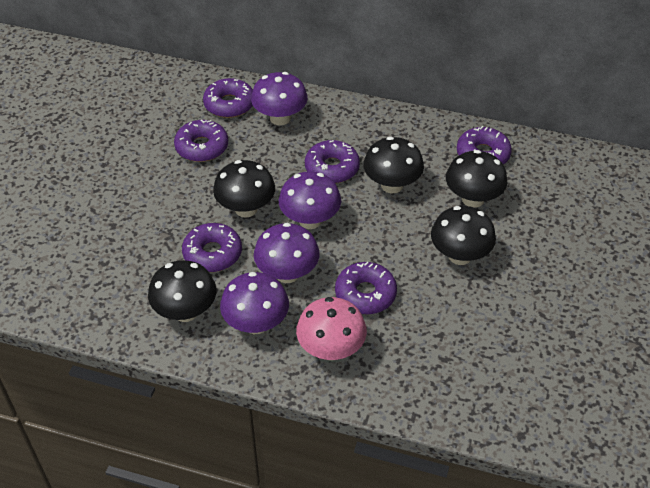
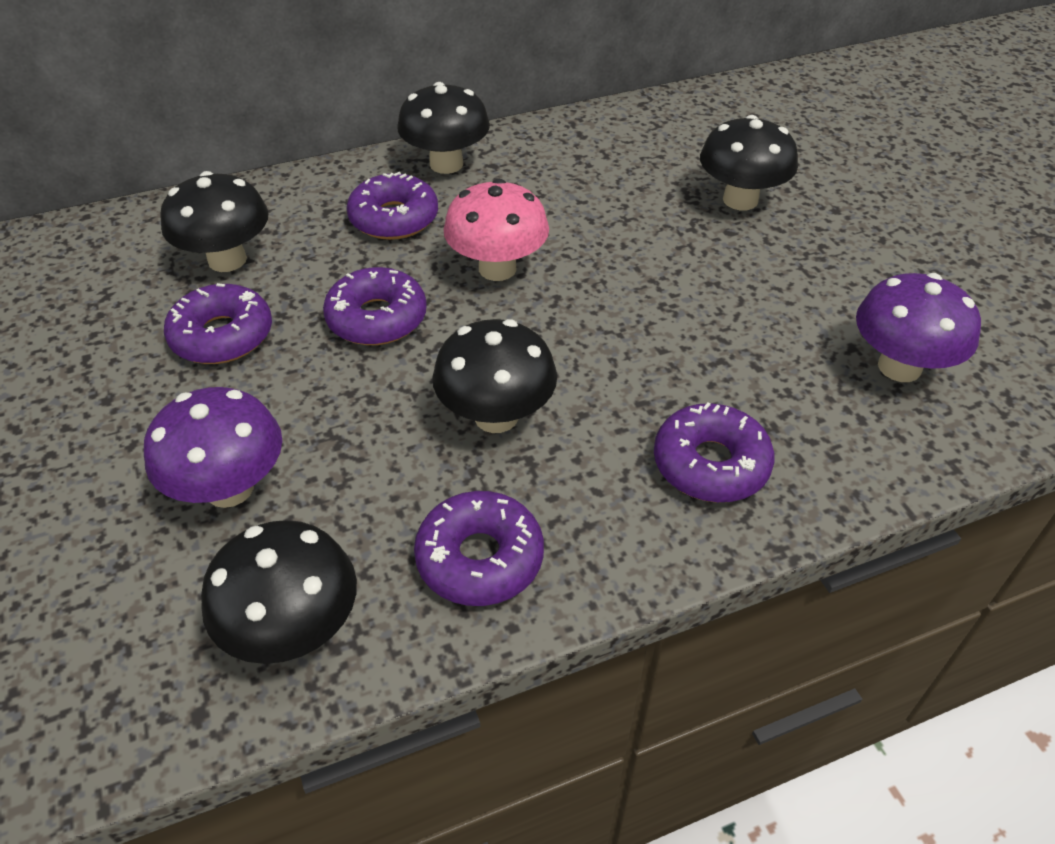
purple donut: 6 -> 5
purple mushroom: 4 -> 2

